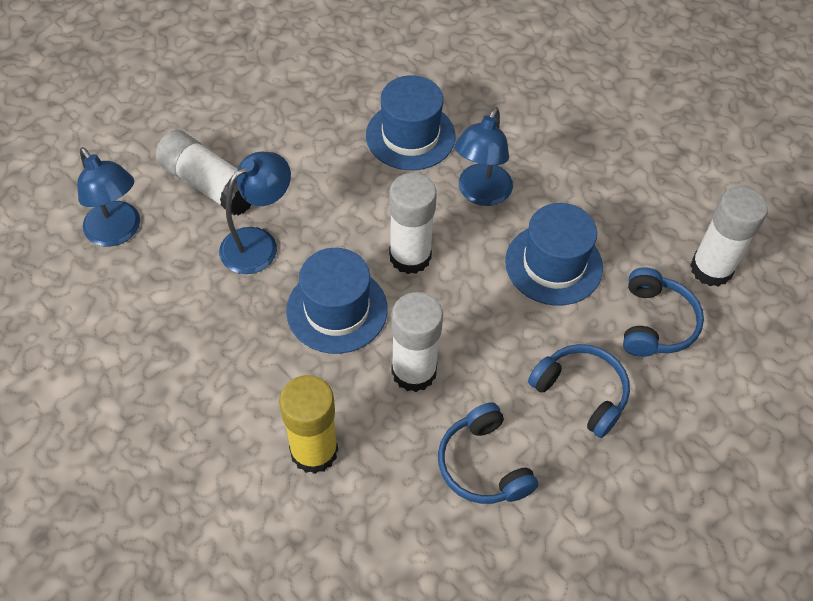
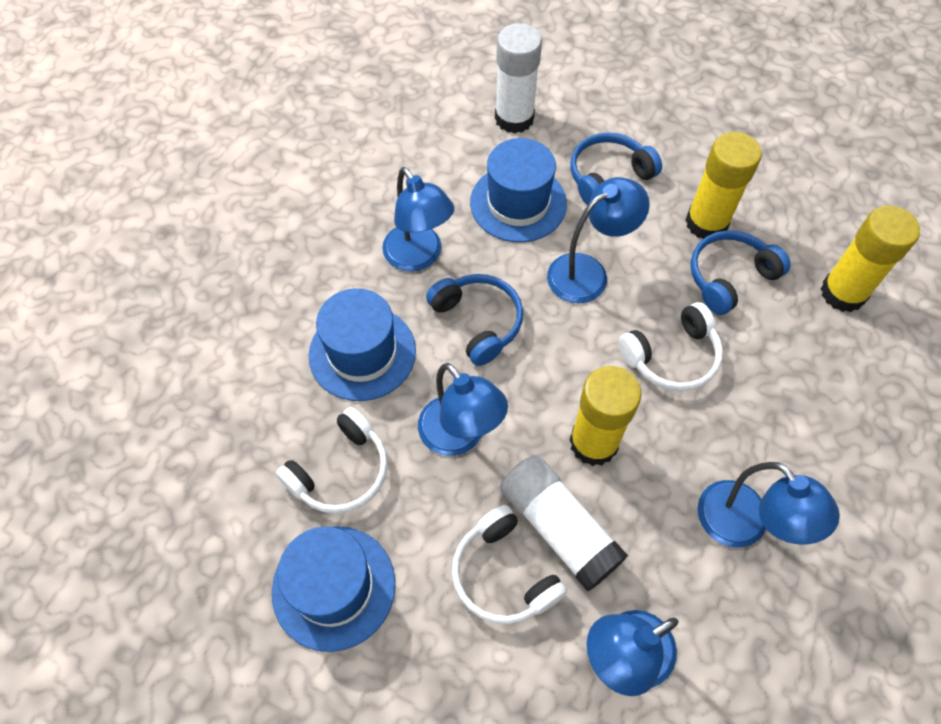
blue lamp: 3 -> 5
white glue stick: 4 -> 2
white headphones: 0 -> 3
yellow glue stick: 1 -> 3

